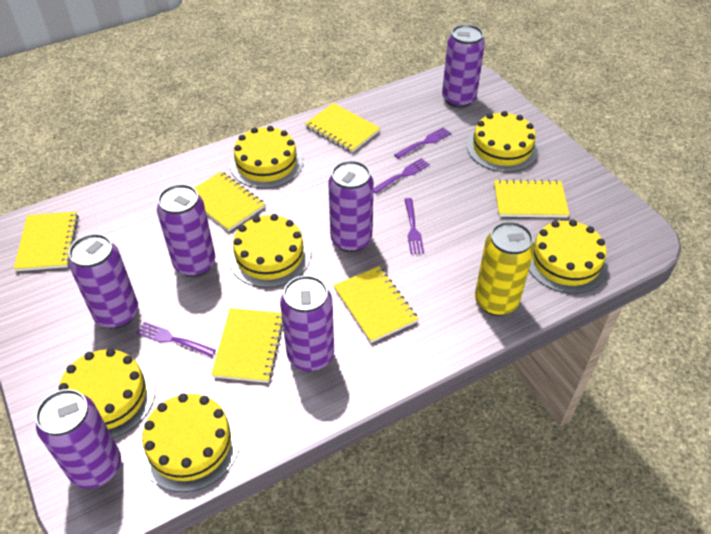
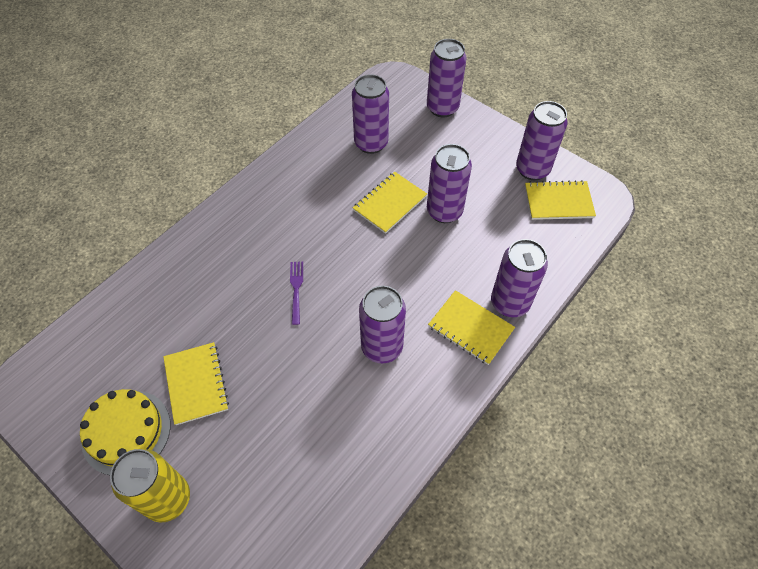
purple fork: 4 -> 1
yellow cake: 6 -> 1
yellow notebook: 6 -> 4

